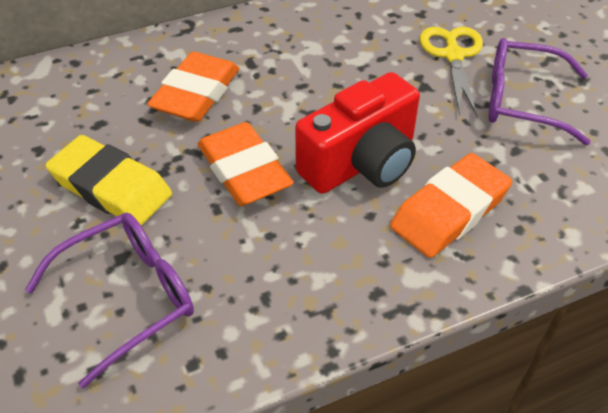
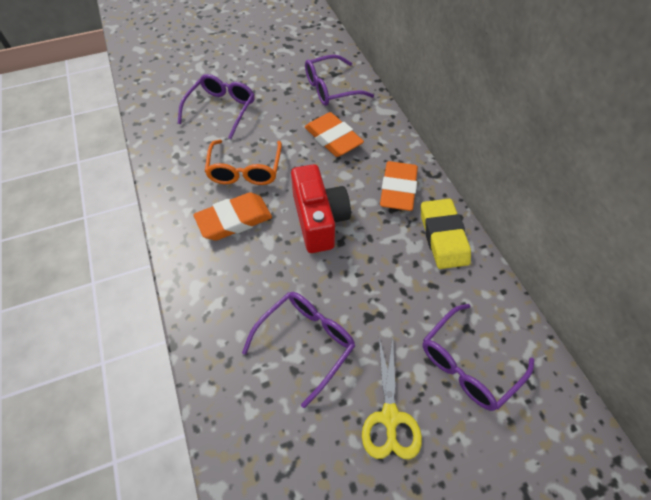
orange glasses: 0 -> 1
purple glasses: 2 -> 4

